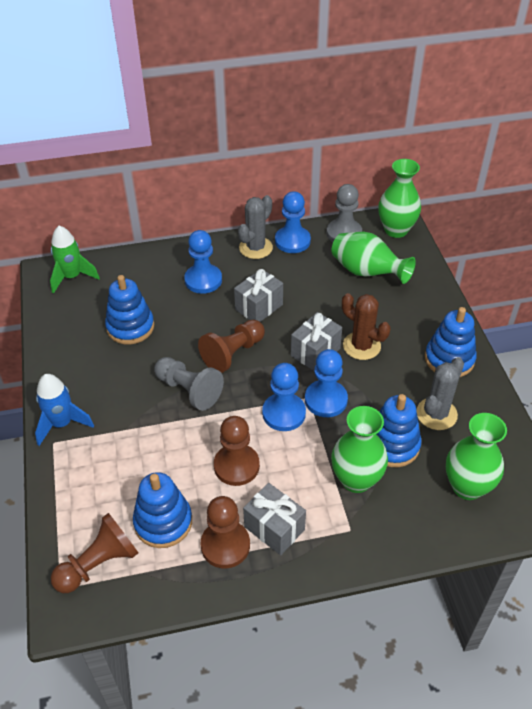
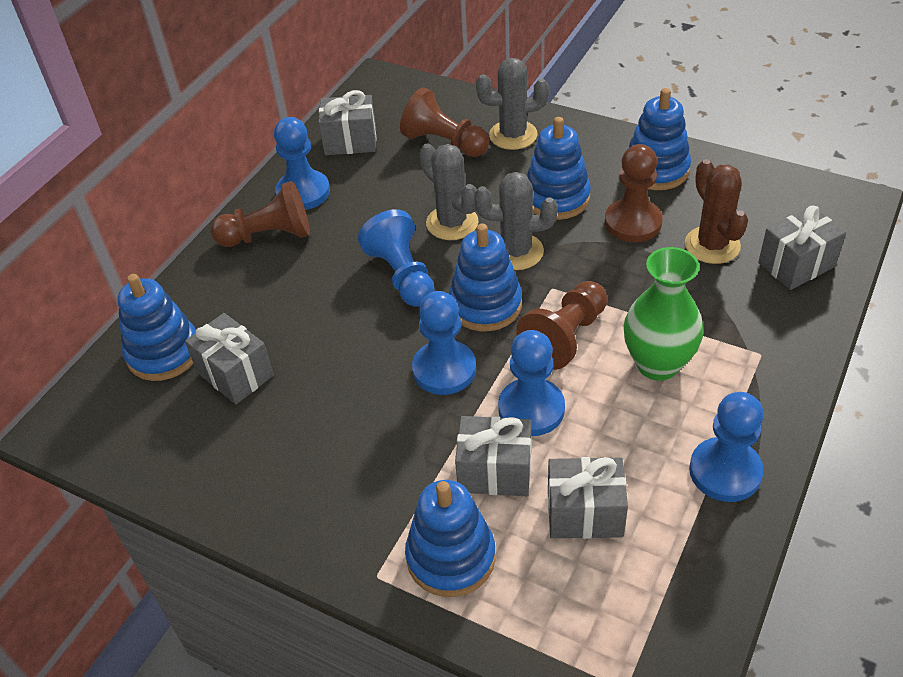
blue pawn: 4 -> 5
blue rocket: 1 -> 0
blue stacking toy: 4 -> 5
green rocket: 1 -> 0
green vase: 4 -> 1
grey cactus: 2 -> 3
grey gift: 3 -> 5
grey pawn: 2 -> 0

